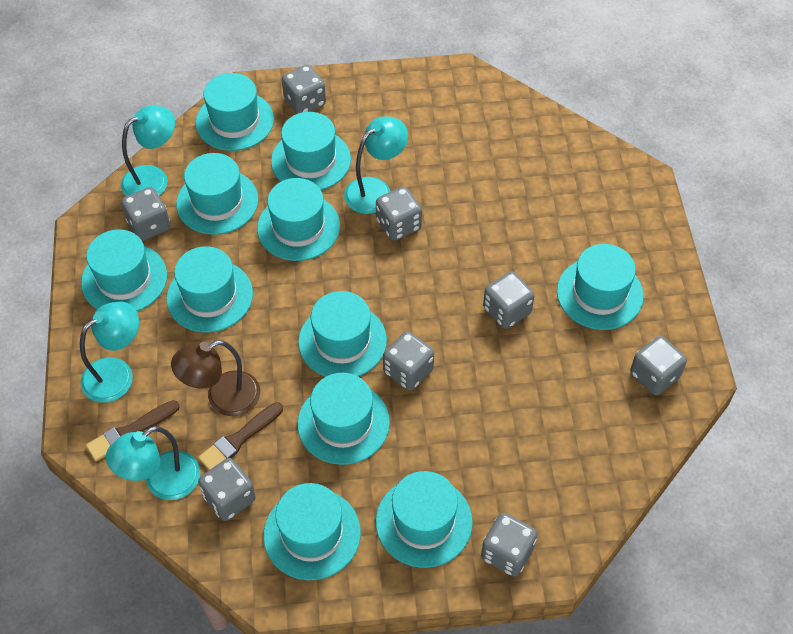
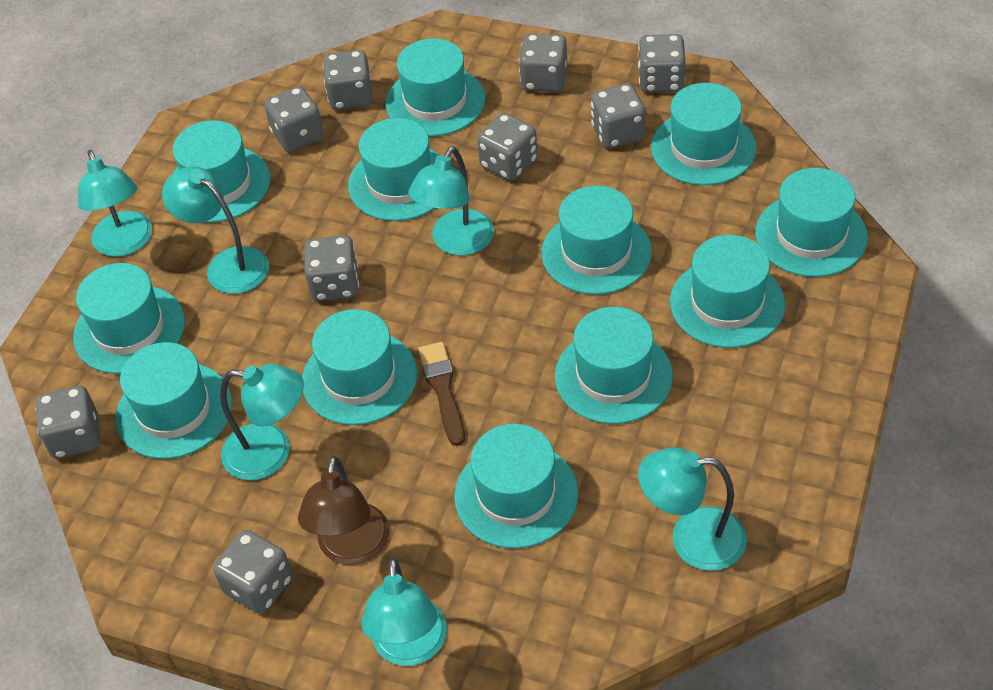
brown brush: 2 -> 1
grey dice: 8 -> 9
turquoise hat: 11 -> 12
turquoise lamp: 4 -> 6

